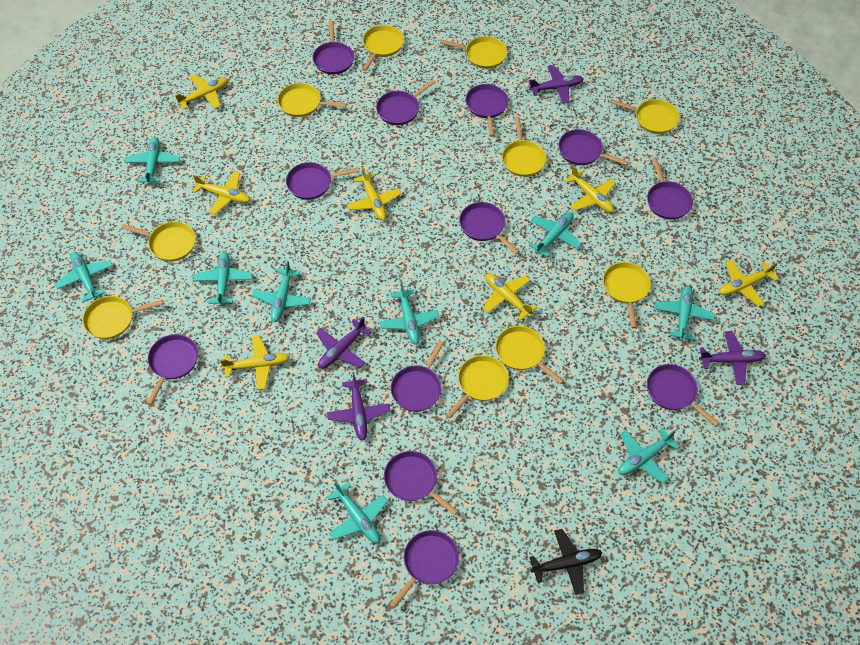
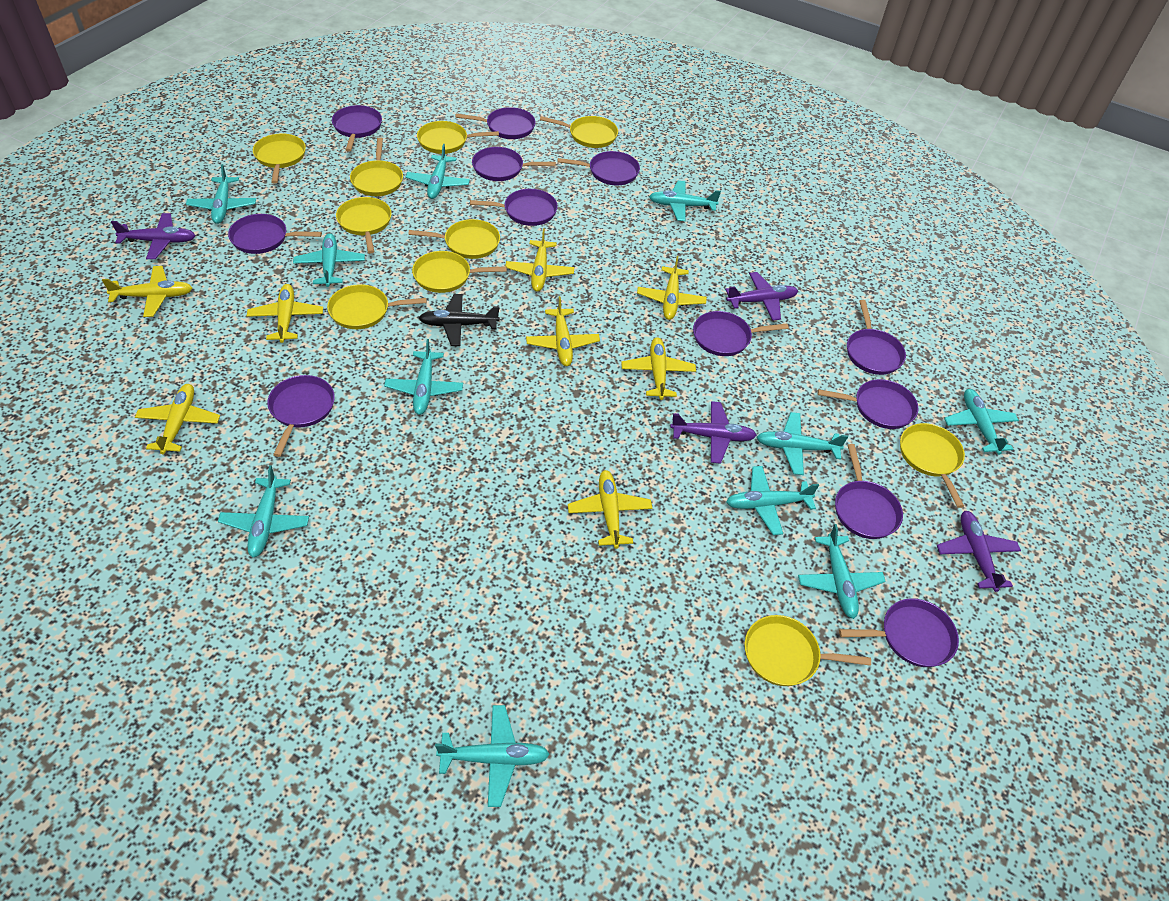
turquoise plane: 9 -> 11
yellow plane: 7 -> 8

